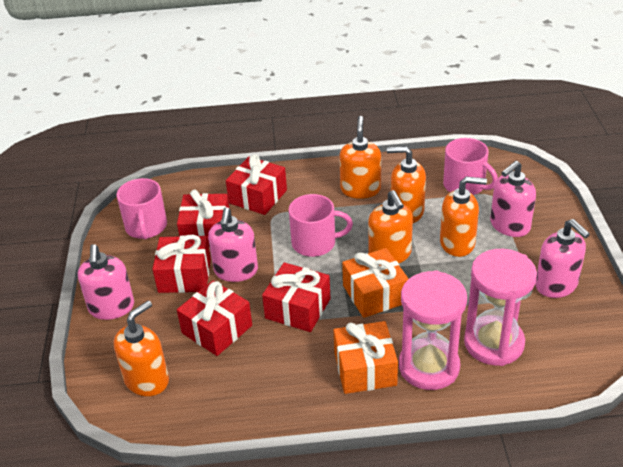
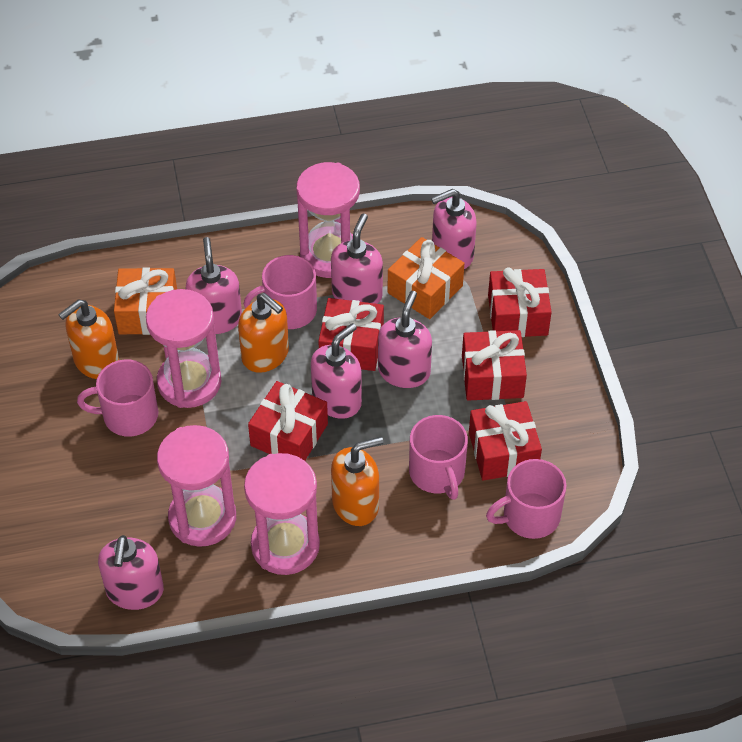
orange soap dispenser: 5 -> 3
pink hourglass: 2 -> 4
pink mug: 3 -> 4
pink soap dispenser: 4 -> 6

